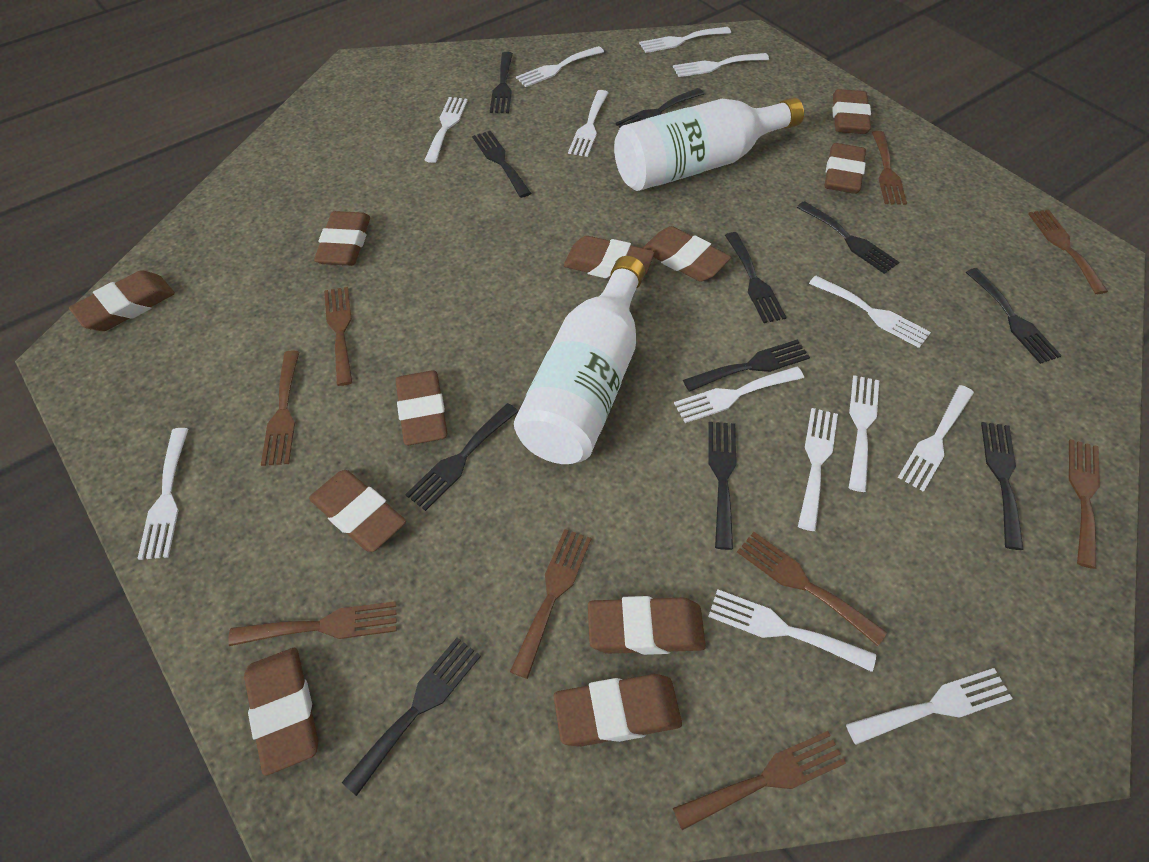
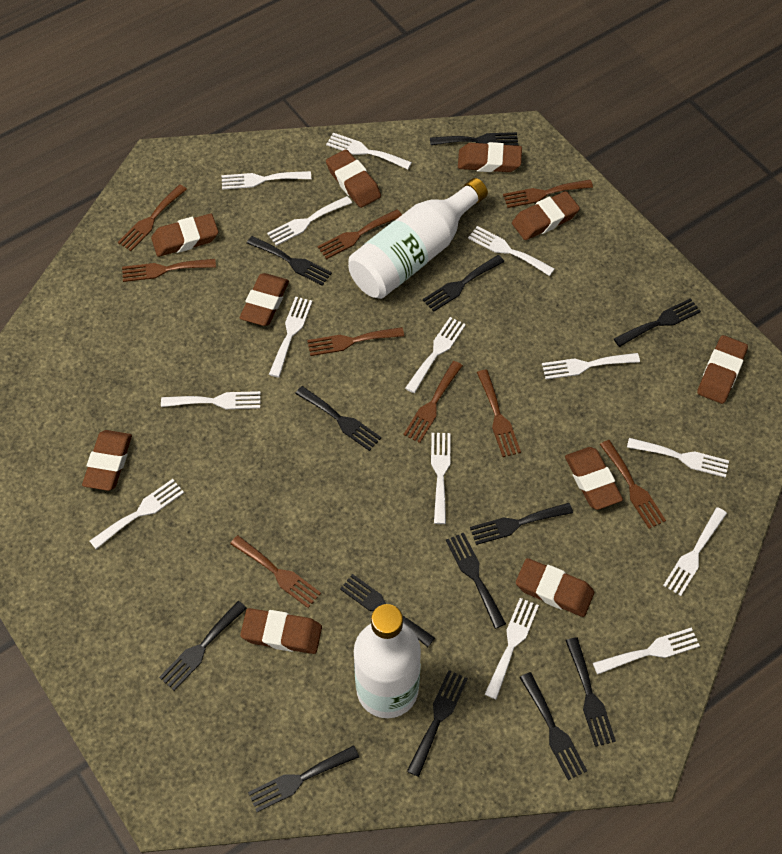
black fork: 11 -> 13
brown eraser: 11 -> 10
white fork: 13 -> 14

